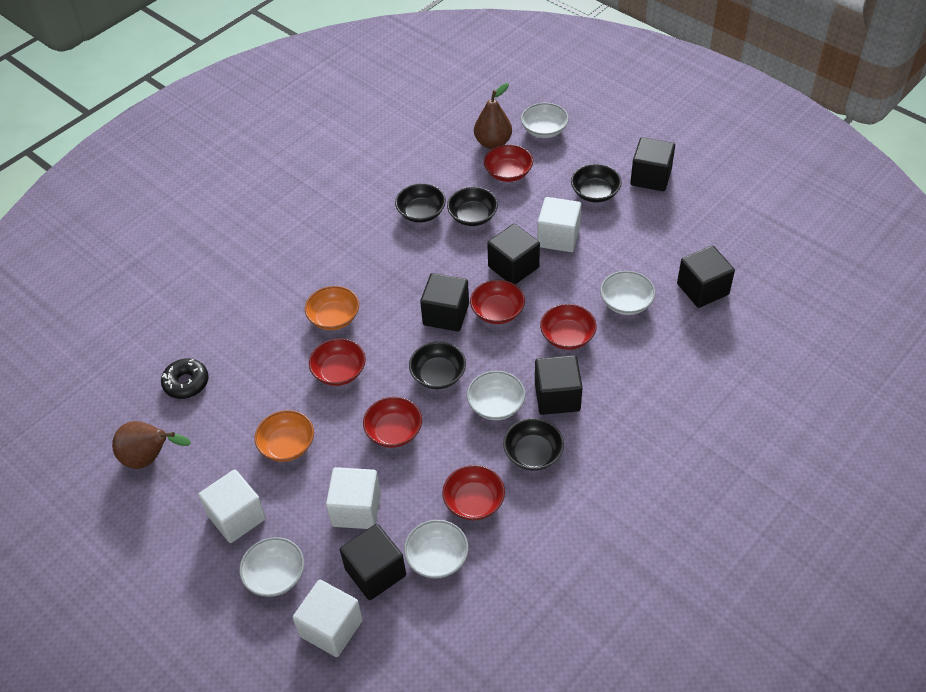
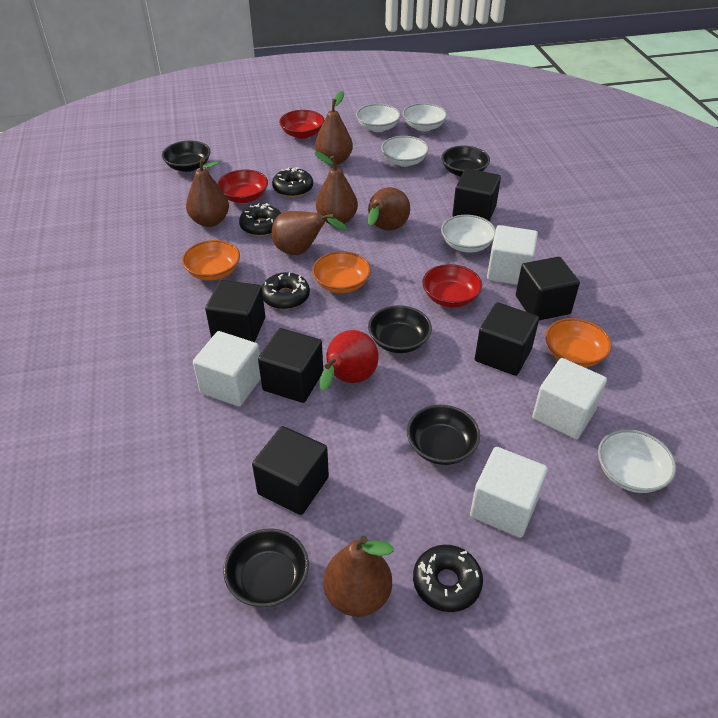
black donut: 1 -> 4
brown pear: 2 -> 6
orange bowl: 2 -> 3
red bowl: 6 -> 3
red pear: 0 -> 1

